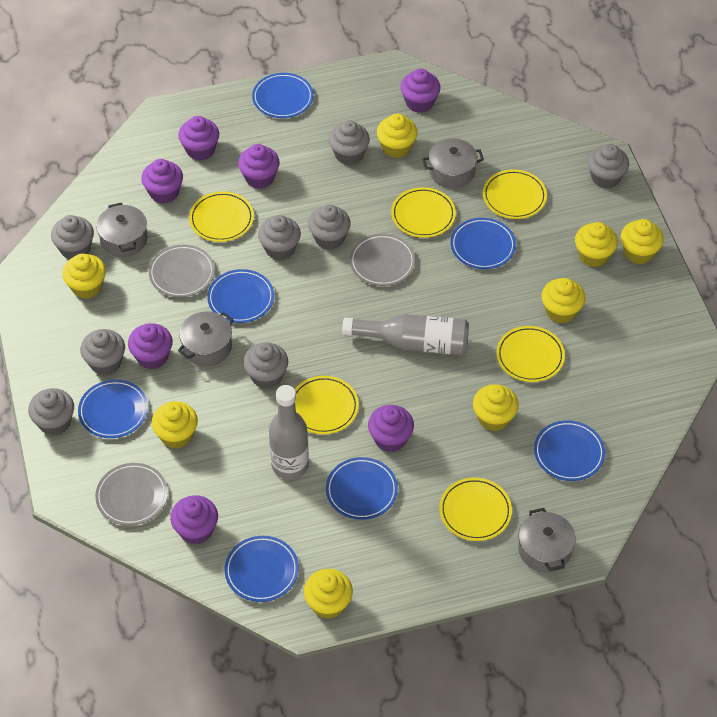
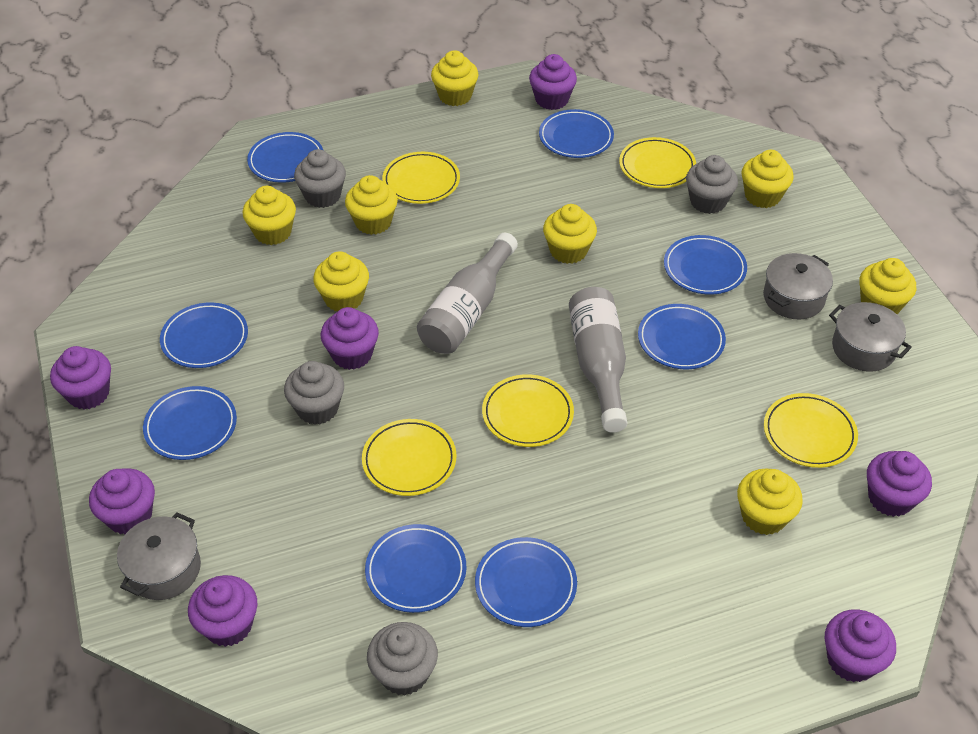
blue plate: 7 -> 8
grey cupcake: 8 -> 4
grey plate: 3 -> 0
grey pot: 4 -> 3
yellow plate: 6 -> 5

